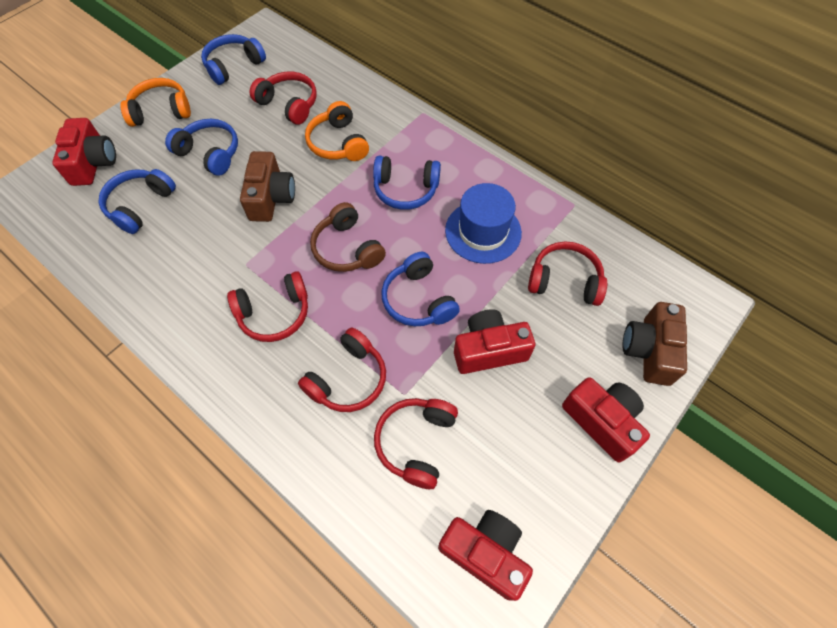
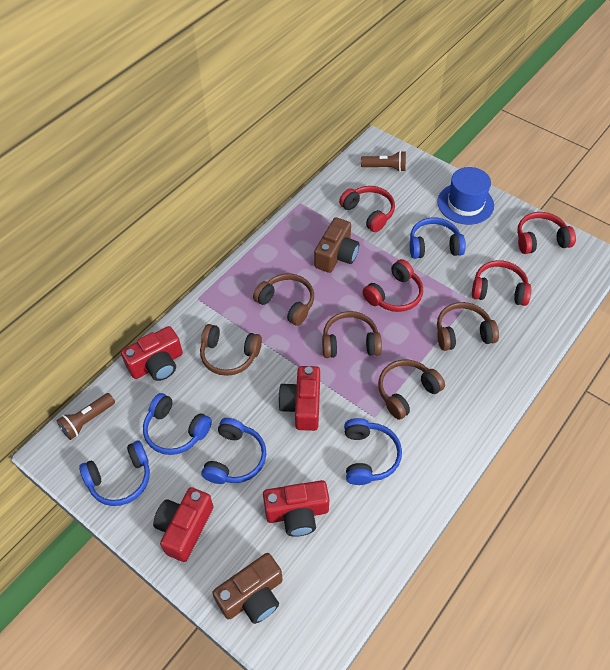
brown flashlight: 0 -> 2
brown headphones: 1 -> 5
orange headphones: 2 -> 0
red headphones: 5 -> 4

